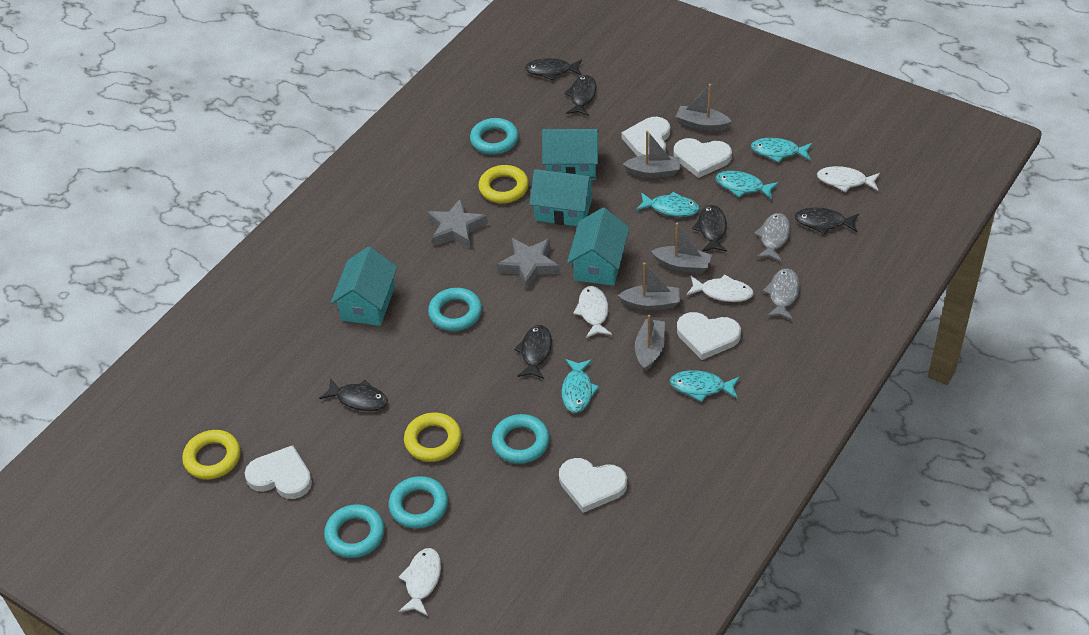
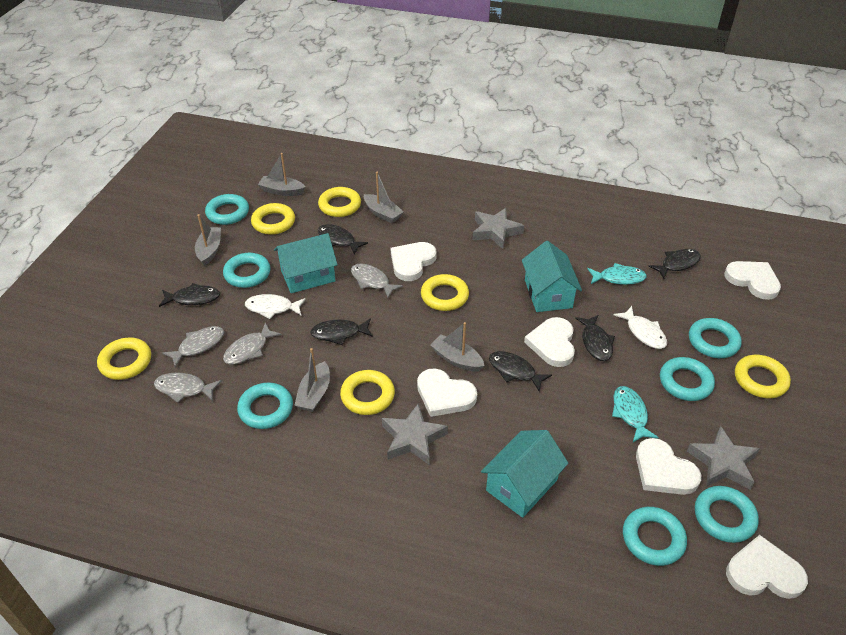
grey fish: 2 -> 4
grey star: 2 -> 3
turquoise fish: 5 -> 2
turquoise house: 4 -> 3
turquoise ring: 5 -> 7
white fish: 4 -> 2
white heart: 5 -> 6
yellow ring: 3 -> 6

